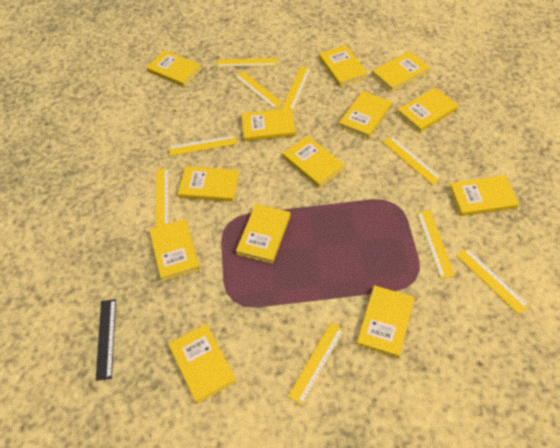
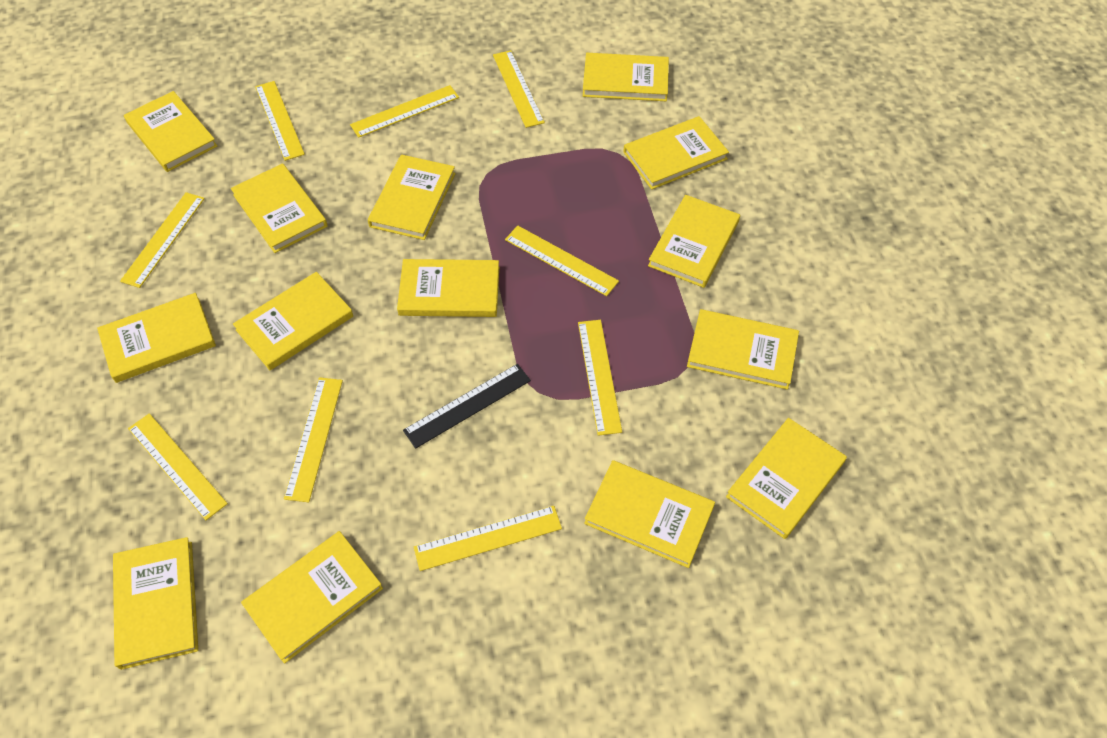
yellow book: 13 -> 14

